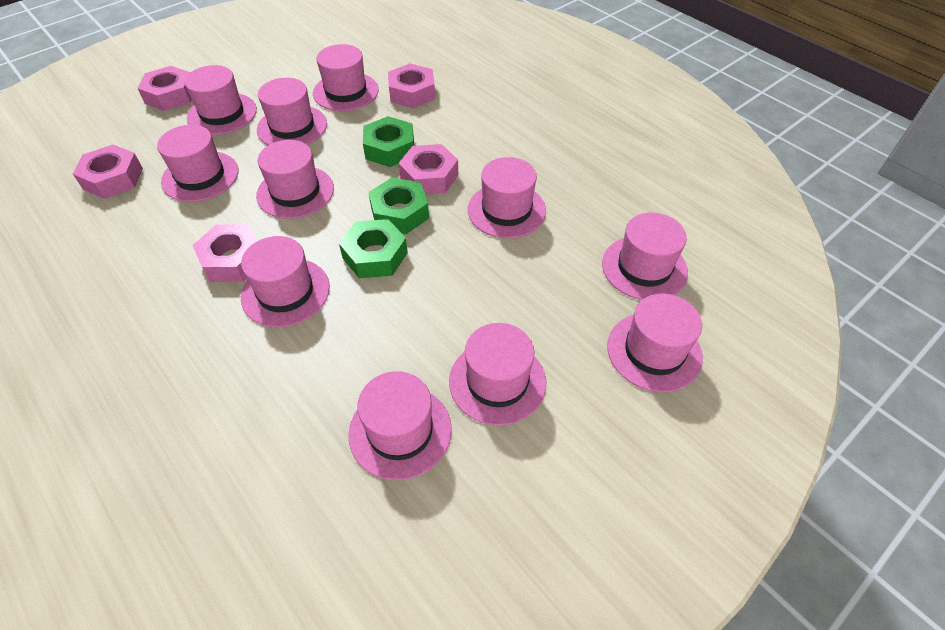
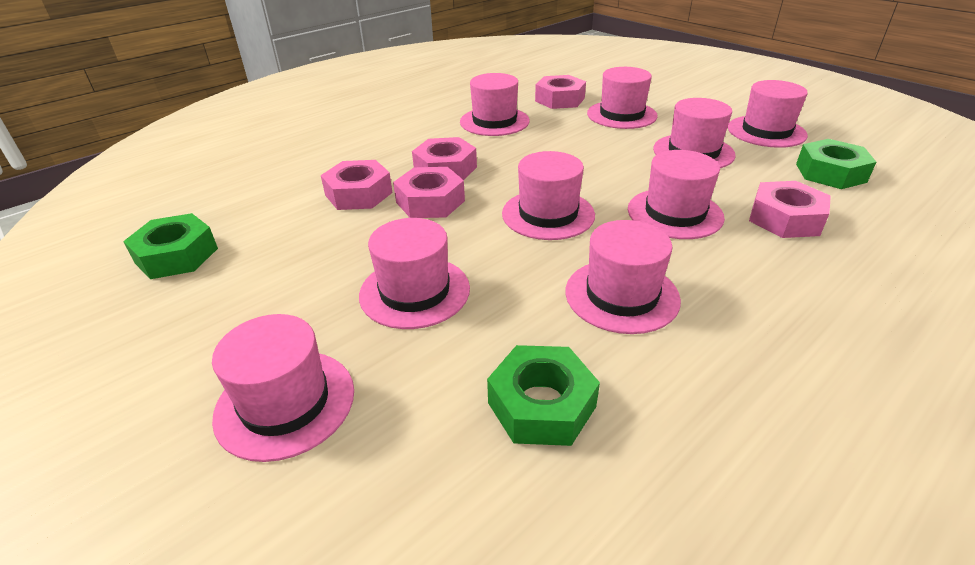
pink hat: 11 -> 9

